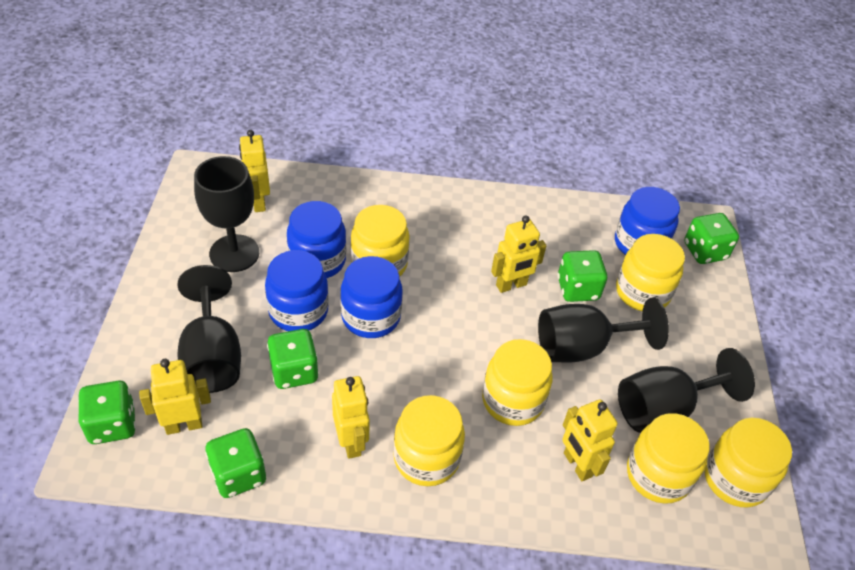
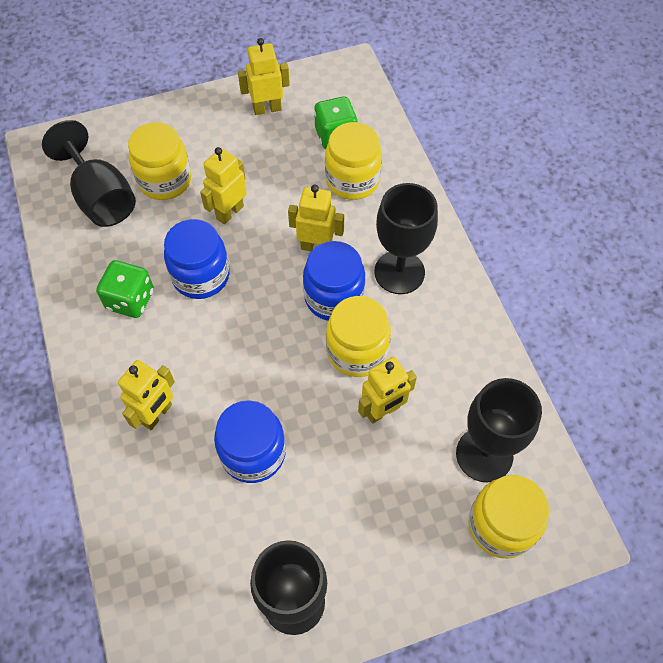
blue jar: 4 -> 3
green dice: 5 -> 2
yellow jar: 6 -> 4

